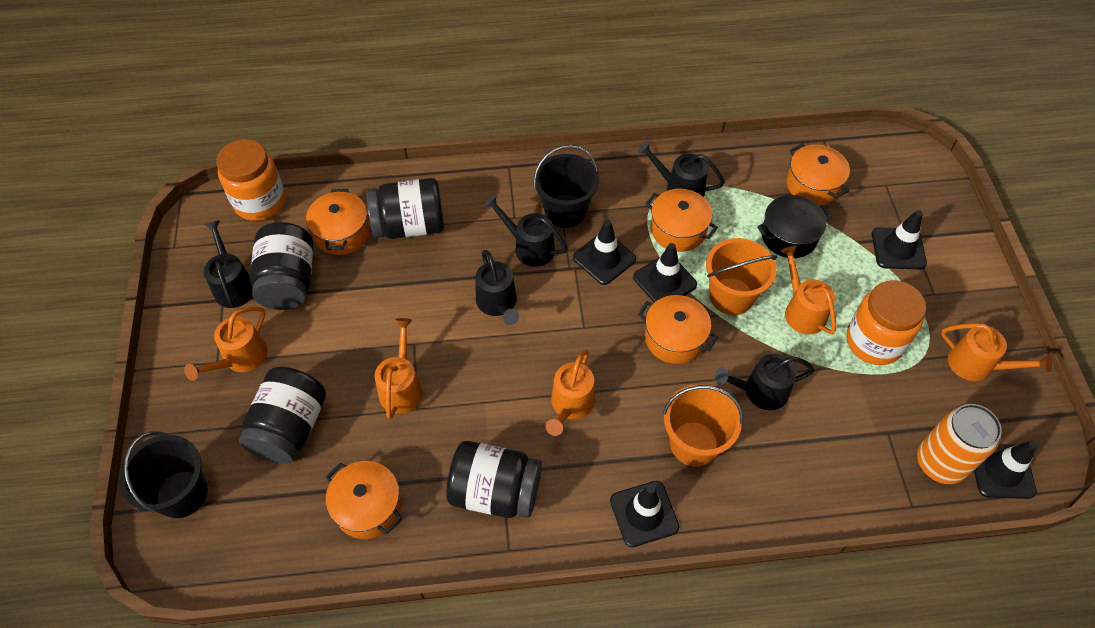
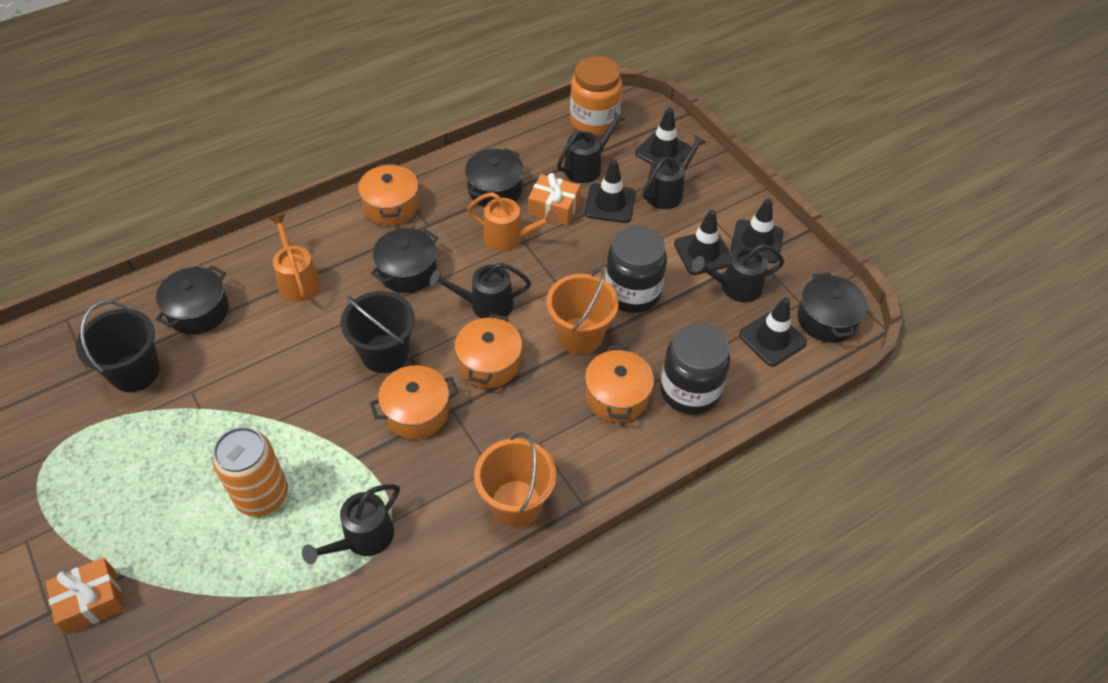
black jar: 4 -> 2
black pot: 1 -> 4
orange gift: 0 -> 2
orange jar: 2 -> 1
orange pot: 5 -> 4
orange watering can: 5 -> 2

